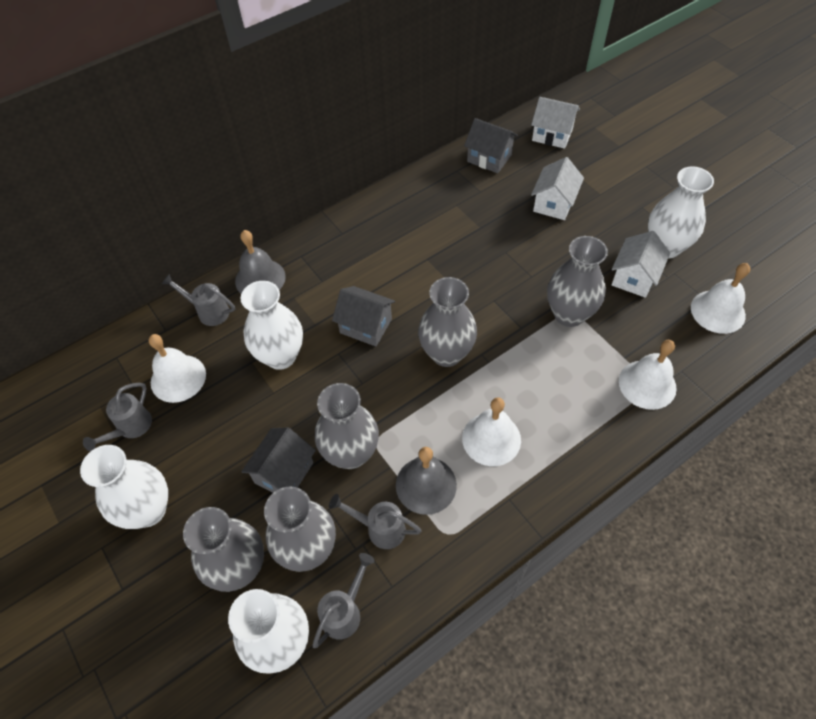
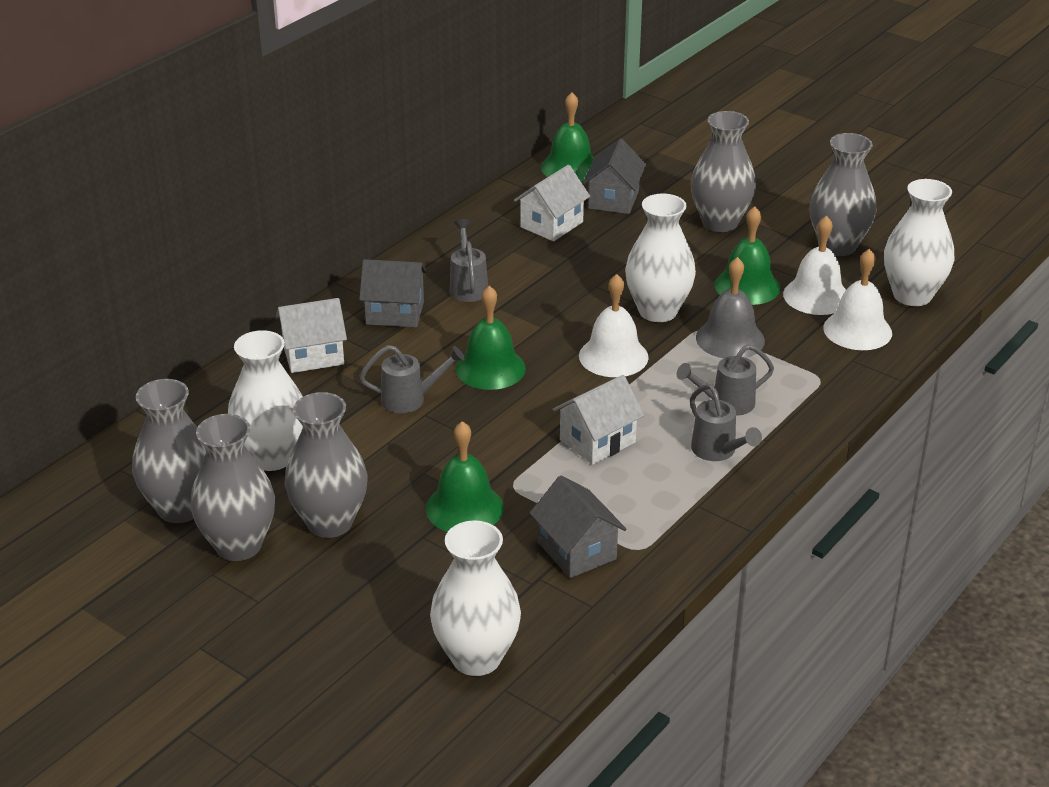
green bell: 0 -> 4
grey bell: 2 -> 1
white bell: 4 -> 3

